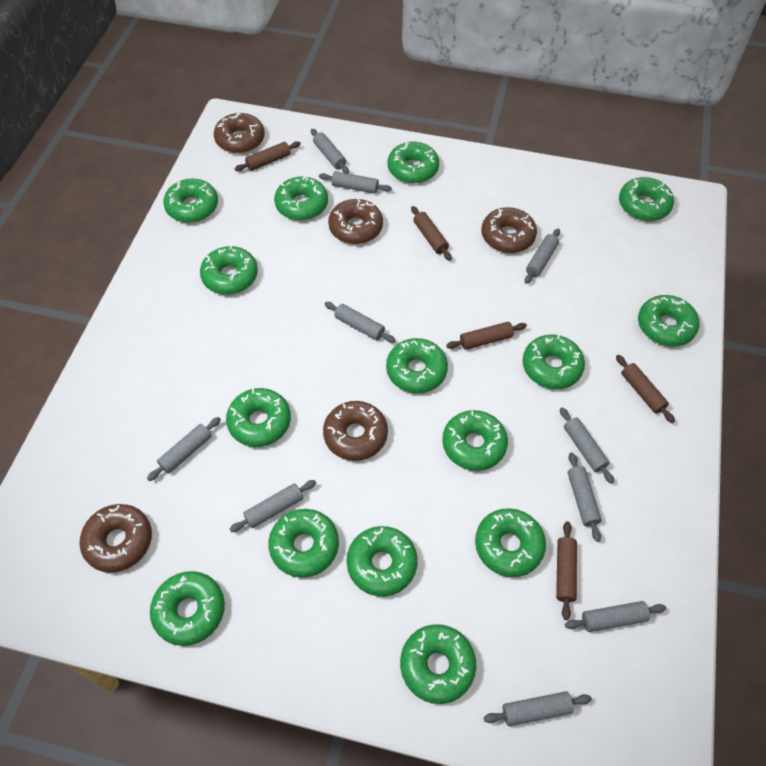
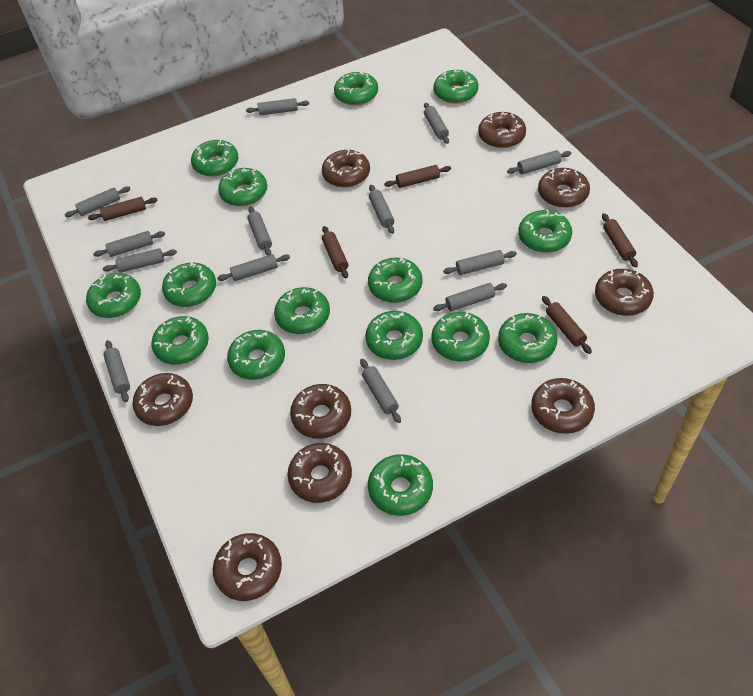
brown donut: 5 -> 9
grey rolling pin: 10 -> 13

